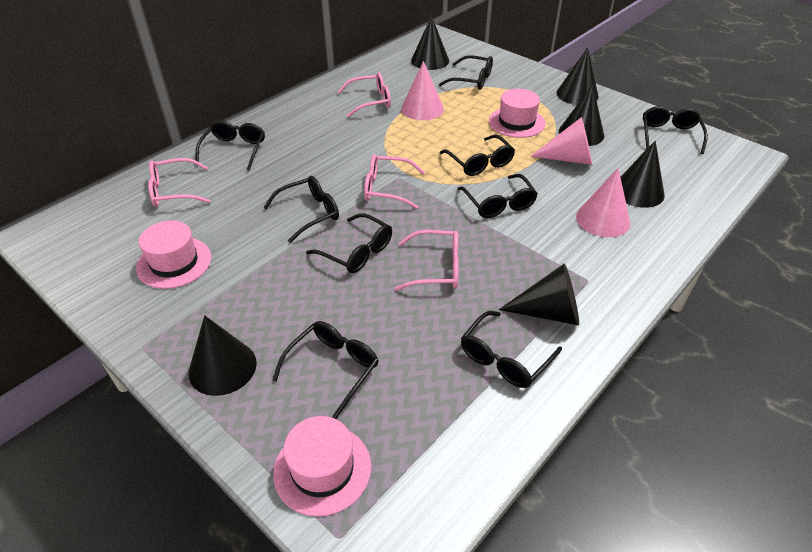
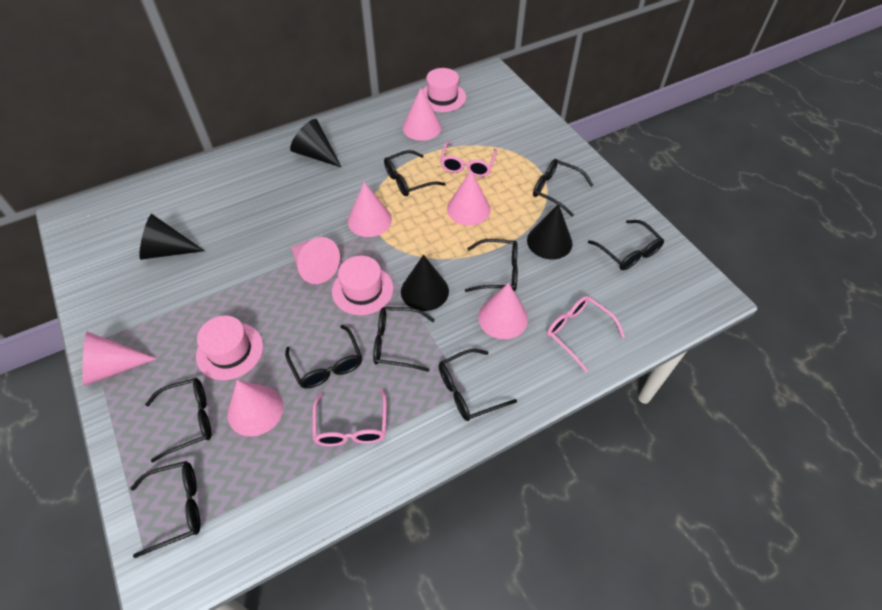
black cone: 6 -> 4
pink cone: 3 -> 7
pink glasses: 4 -> 3

